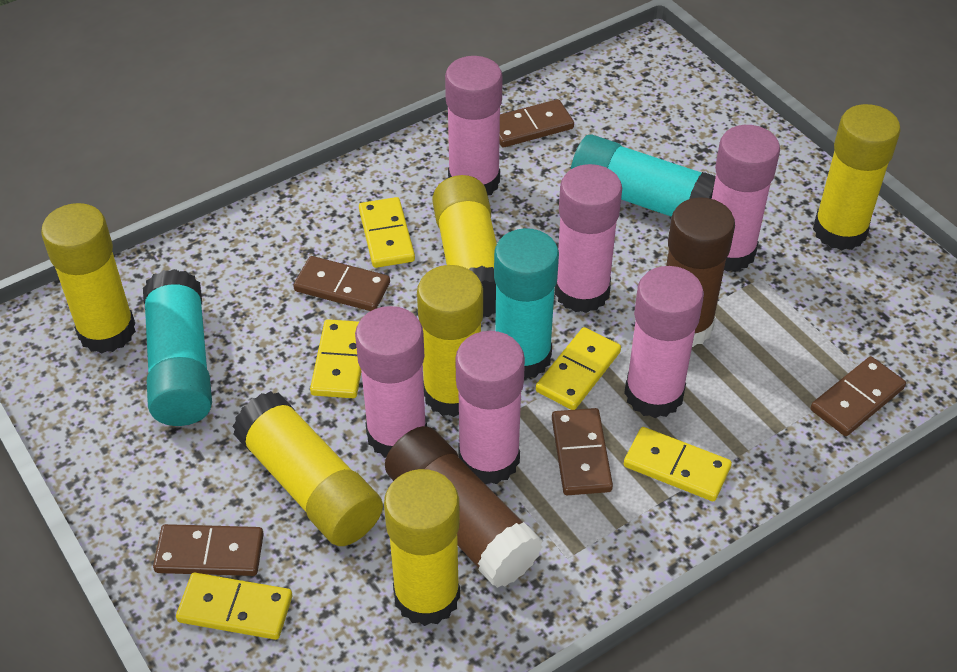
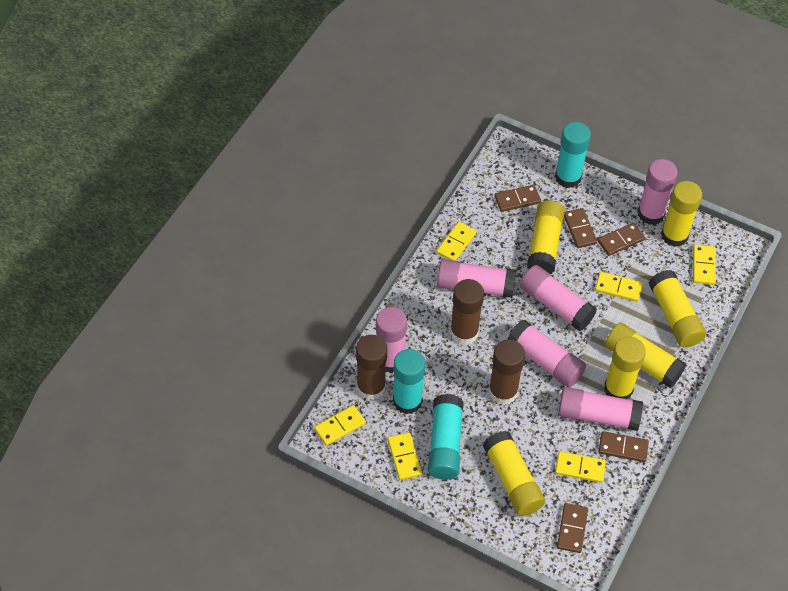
brown glue stick: 2 -> 3
yellow domino: 5 -> 6

